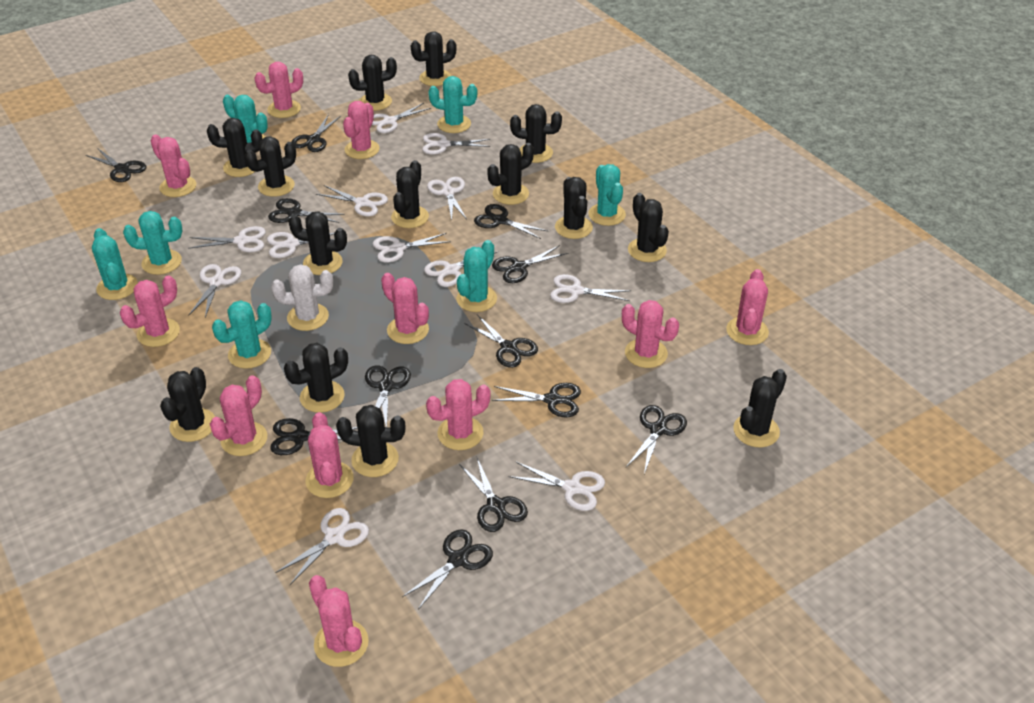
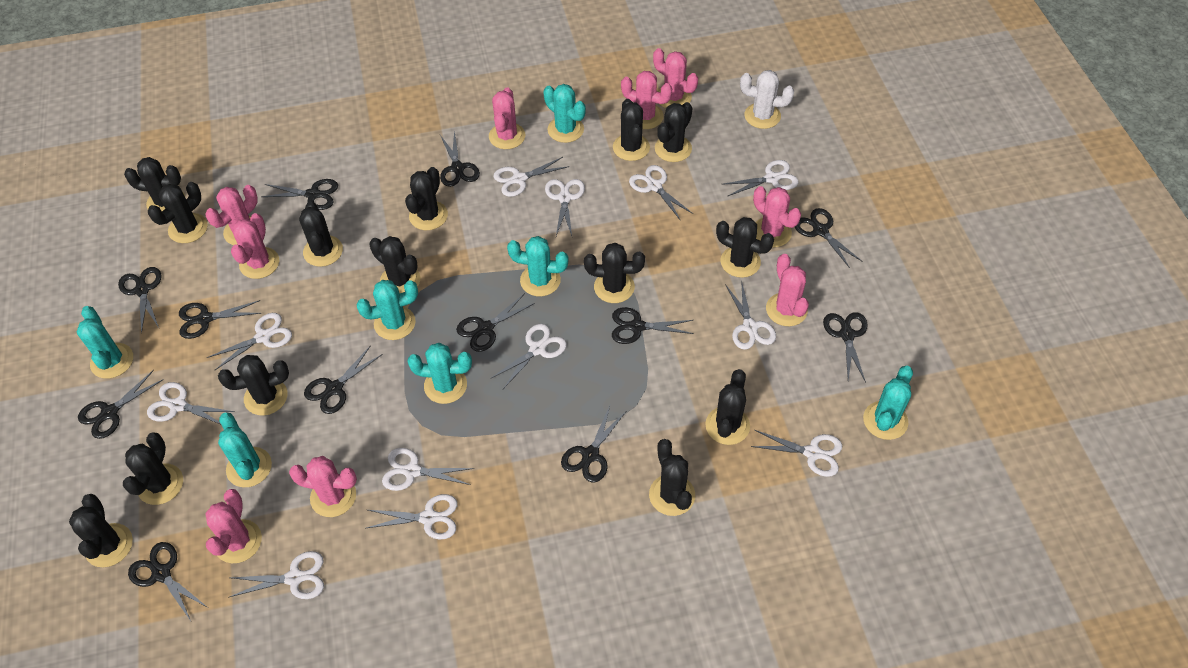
pink cactus: 11 -> 9

